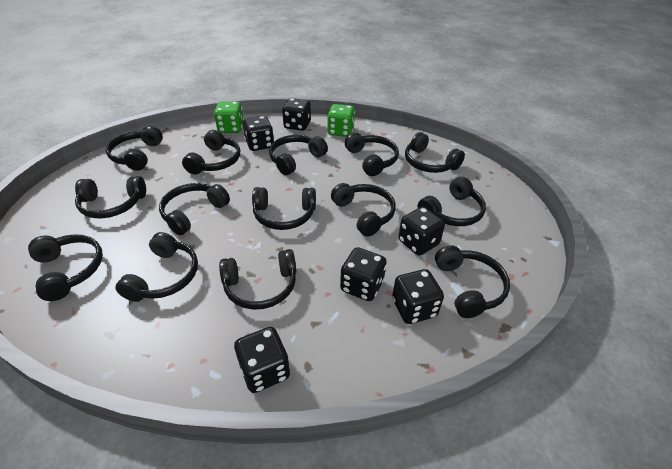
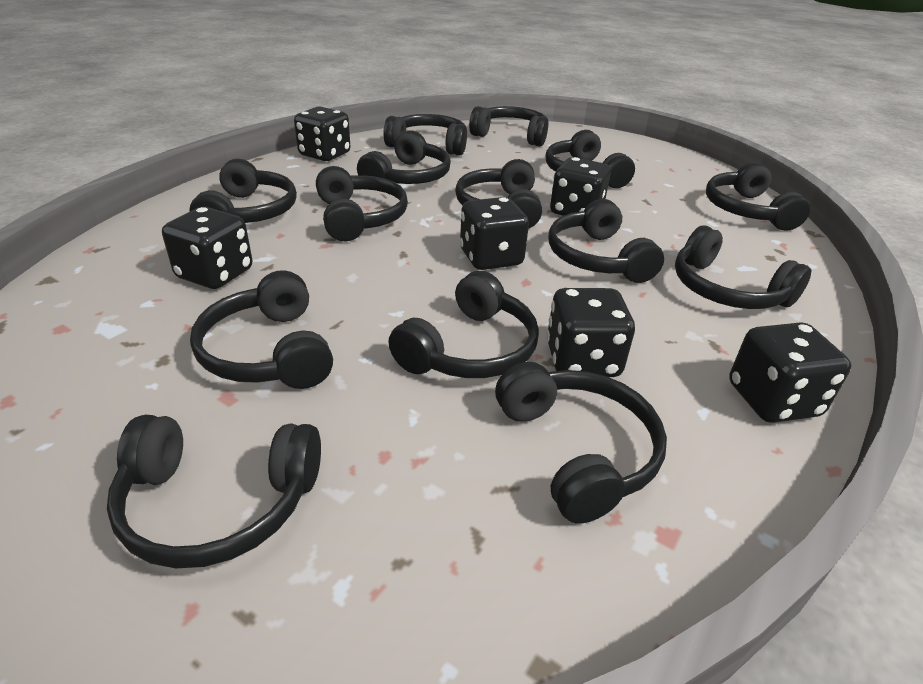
green dice: 2 -> 0

